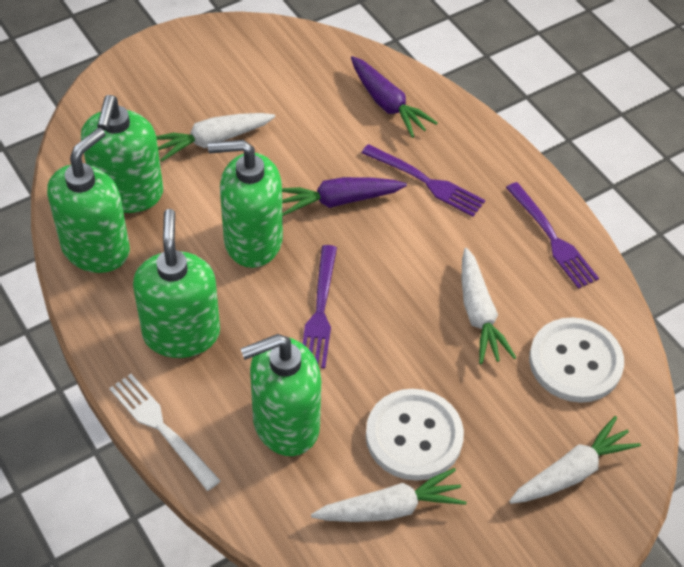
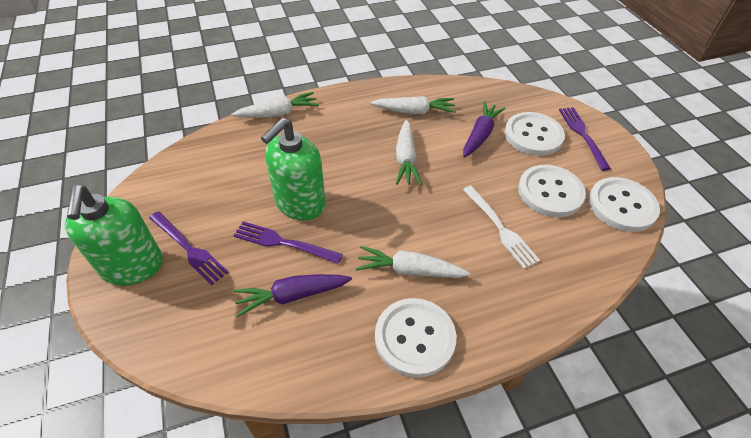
green soap dispenser: 5 -> 2
white button: 2 -> 4

